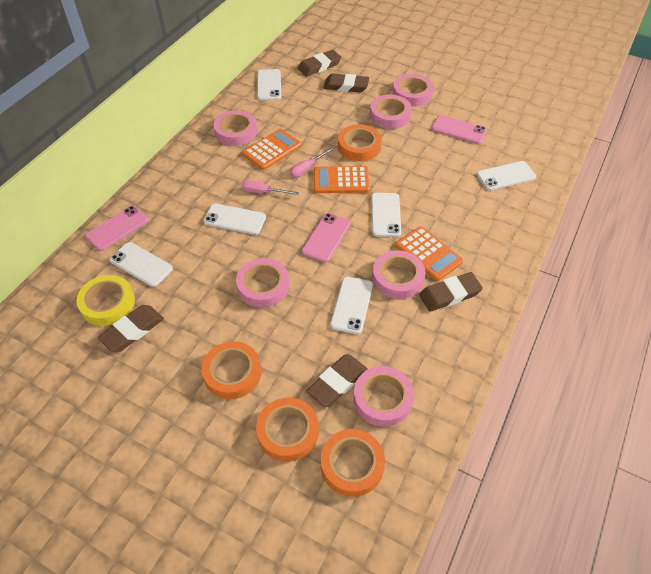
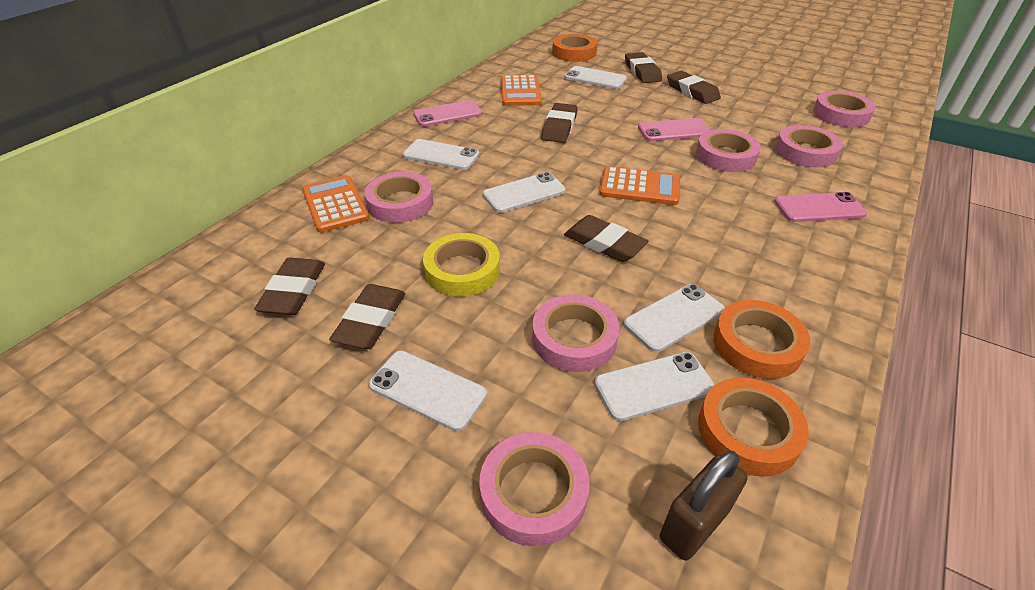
brown eraser: 5 -> 6
brown padlock: 0 -> 1
orange tape: 4 -> 3
pink screwdriver: 2 -> 0

